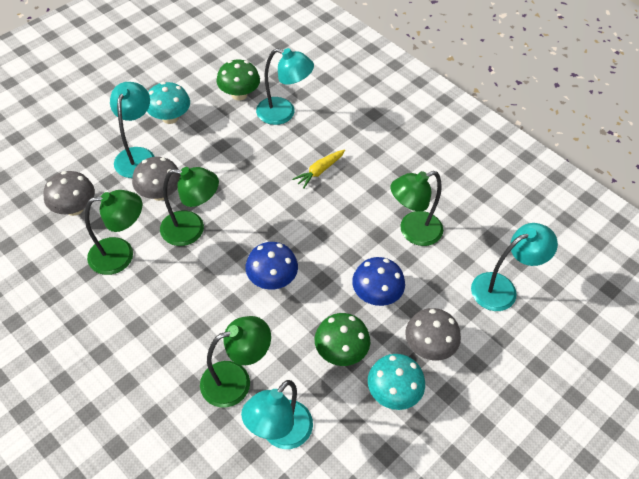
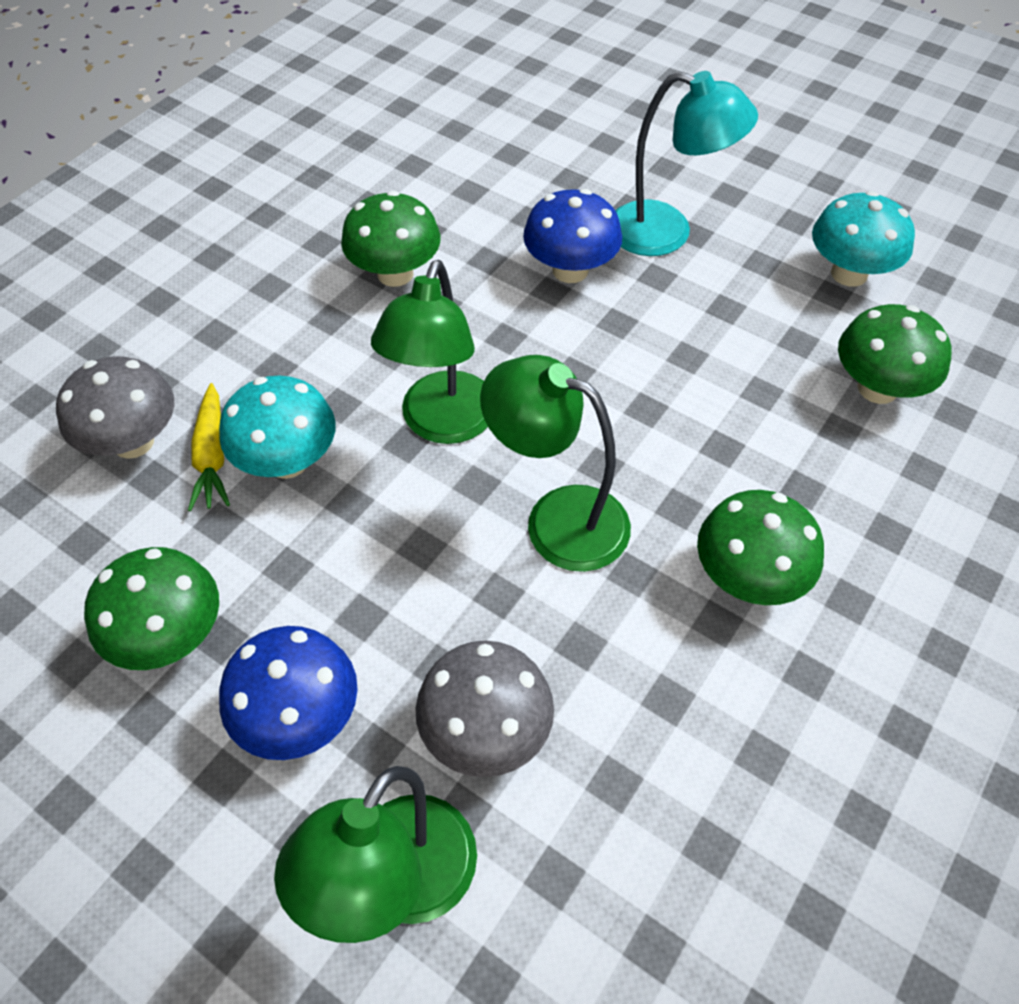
green lamp: 4 -> 3
green mushroom: 2 -> 4
grey mushroom: 3 -> 2
turquoise lamp: 4 -> 1

